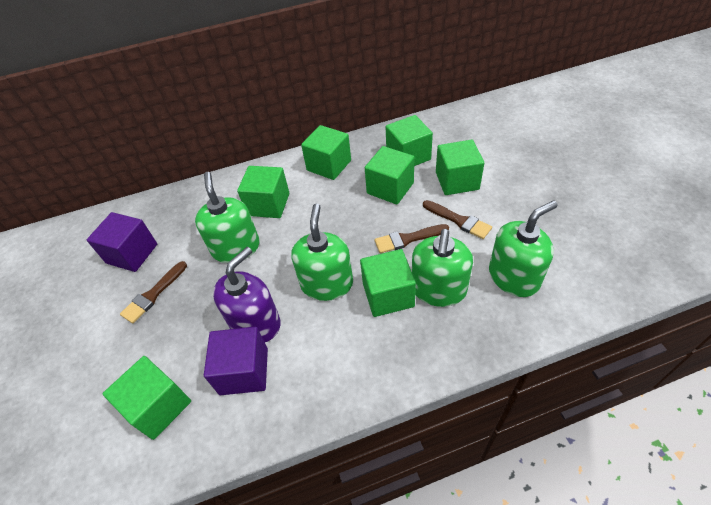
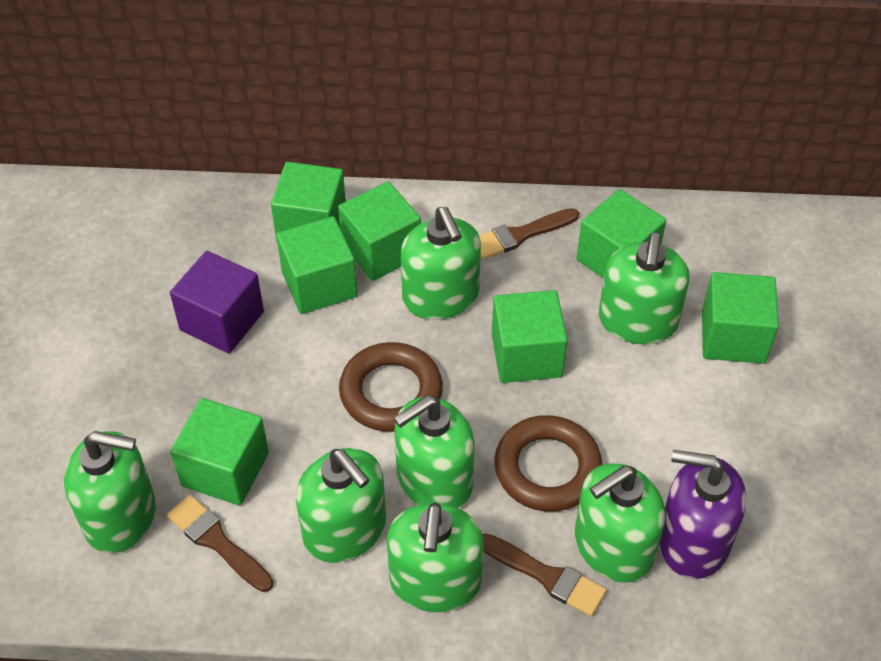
brown ring: 0 -> 2
green soap dispenser: 4 -> 7
purple cube: 2 -> 1

